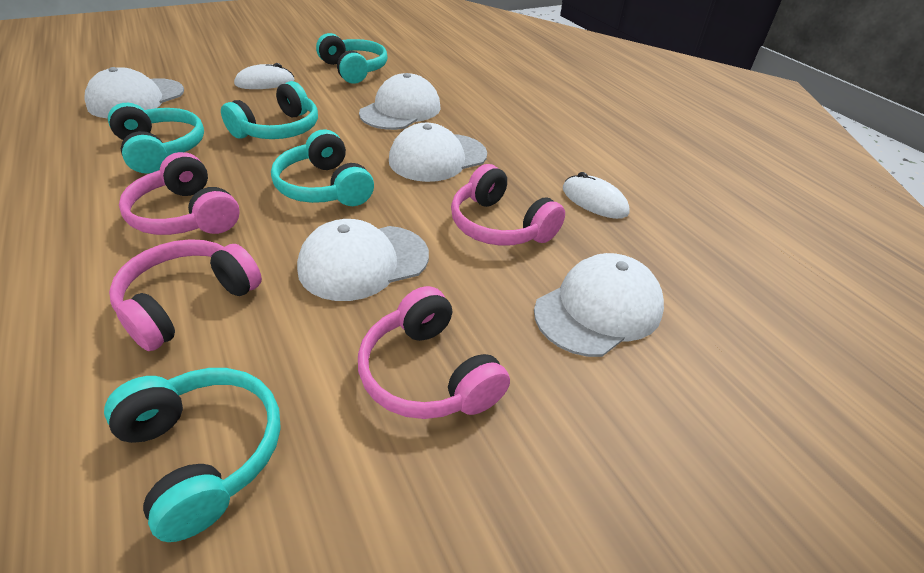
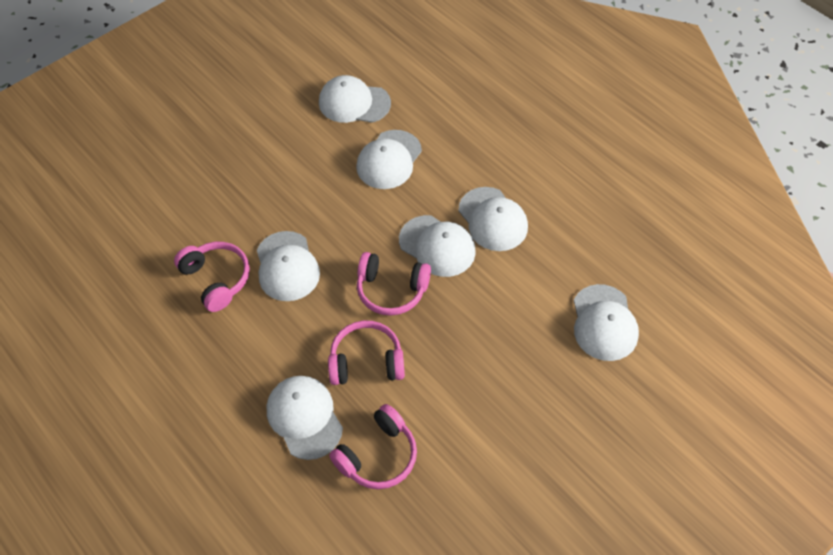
turquoise headphones: 5 -> 0
white cap: 5 -> 7
white mouse: 2 -> 0

